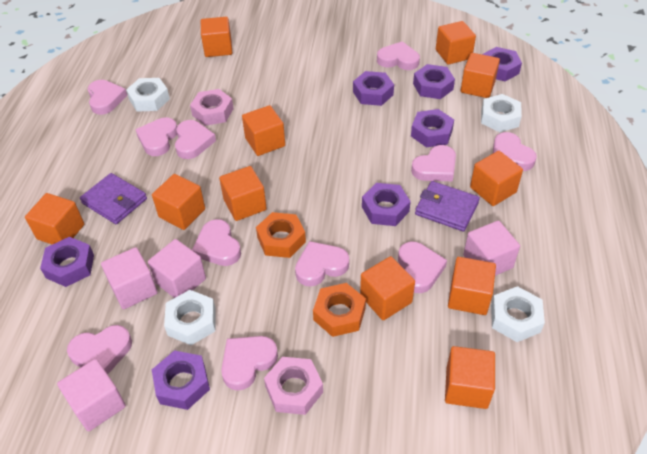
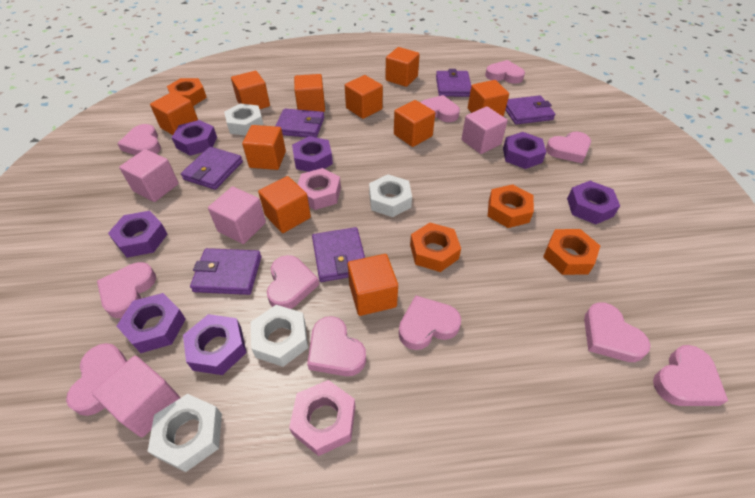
orange cube: 11 -> 10
orange nut: 2 -> 4
purple wallet: 2 -> 6

